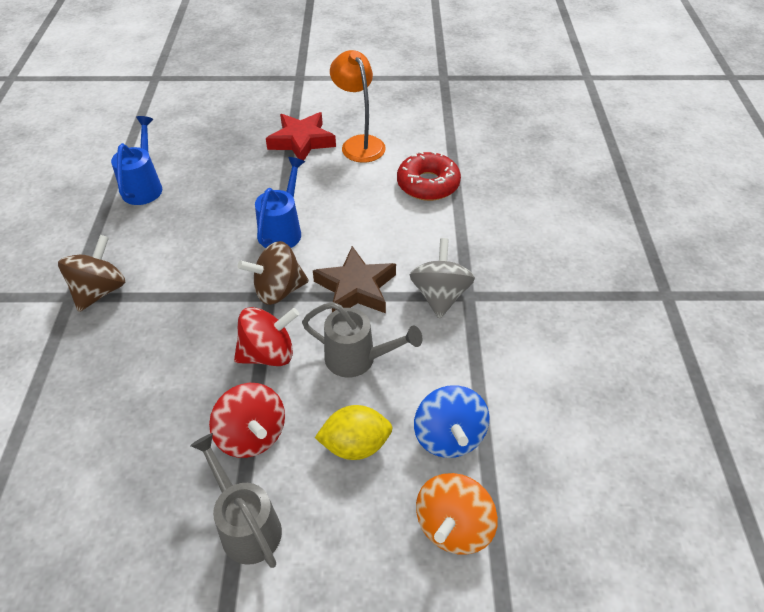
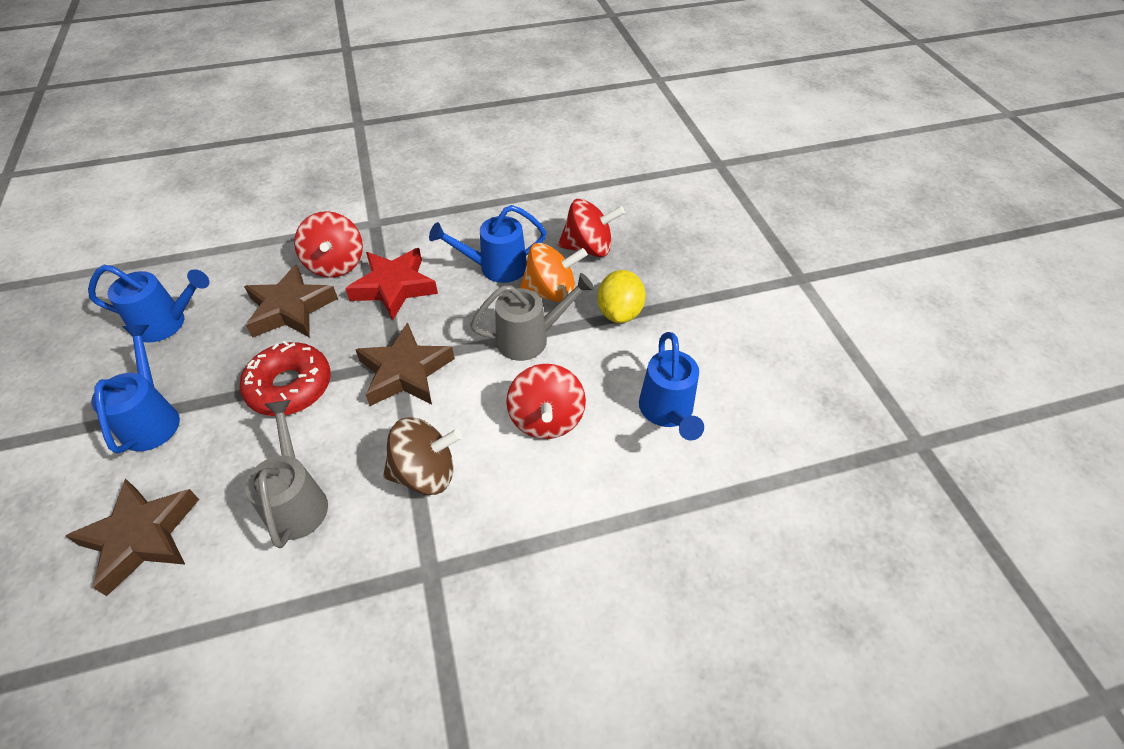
blue spinning top: 1 -> 0
blue watering can: 2 -> 4
brown spinning top: 2 -> 1
brown star: 1 -> 3
grey spinning top: 1 -> 0
orange lamp: 1 -> 0
red spinning top: 2 -> 3

